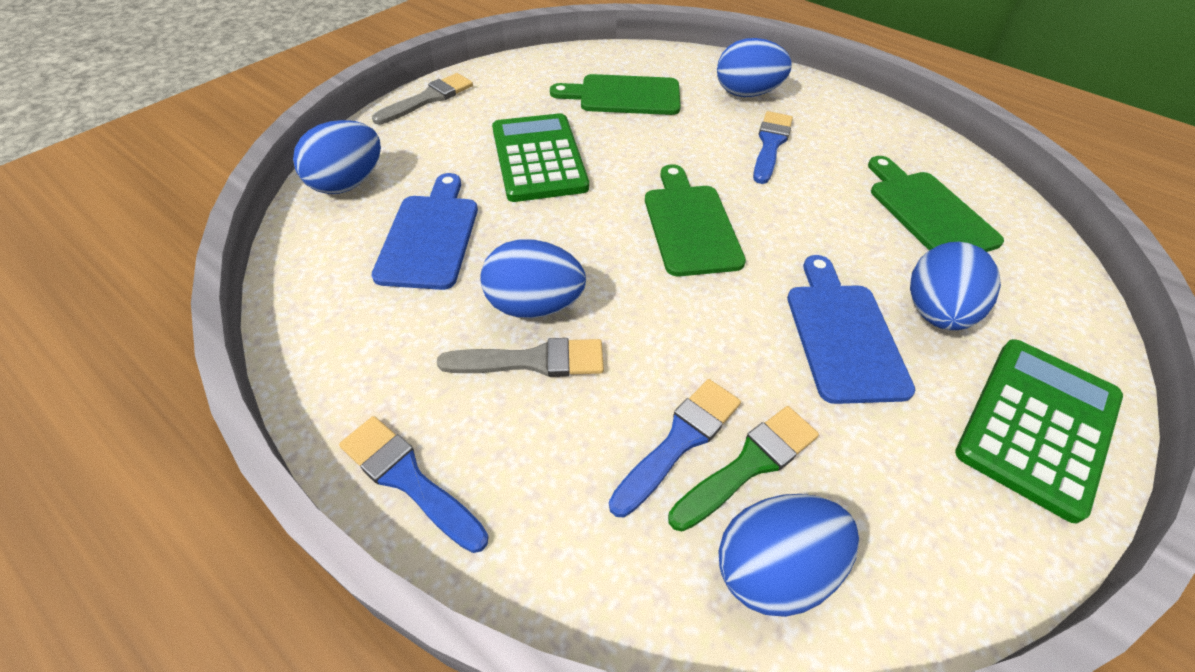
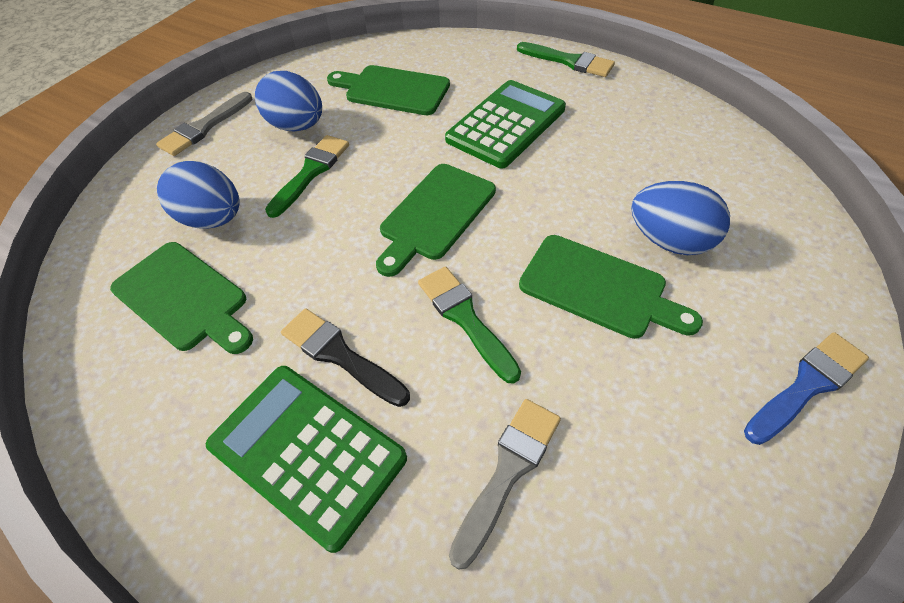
black brush: 0 -> 1
blue brush: 3 -> 1
blue cutting board: 2 -> 0
blue egg: 5 -> 3
green brush: 1 -> 3
green cutting board: 3 -> 4

